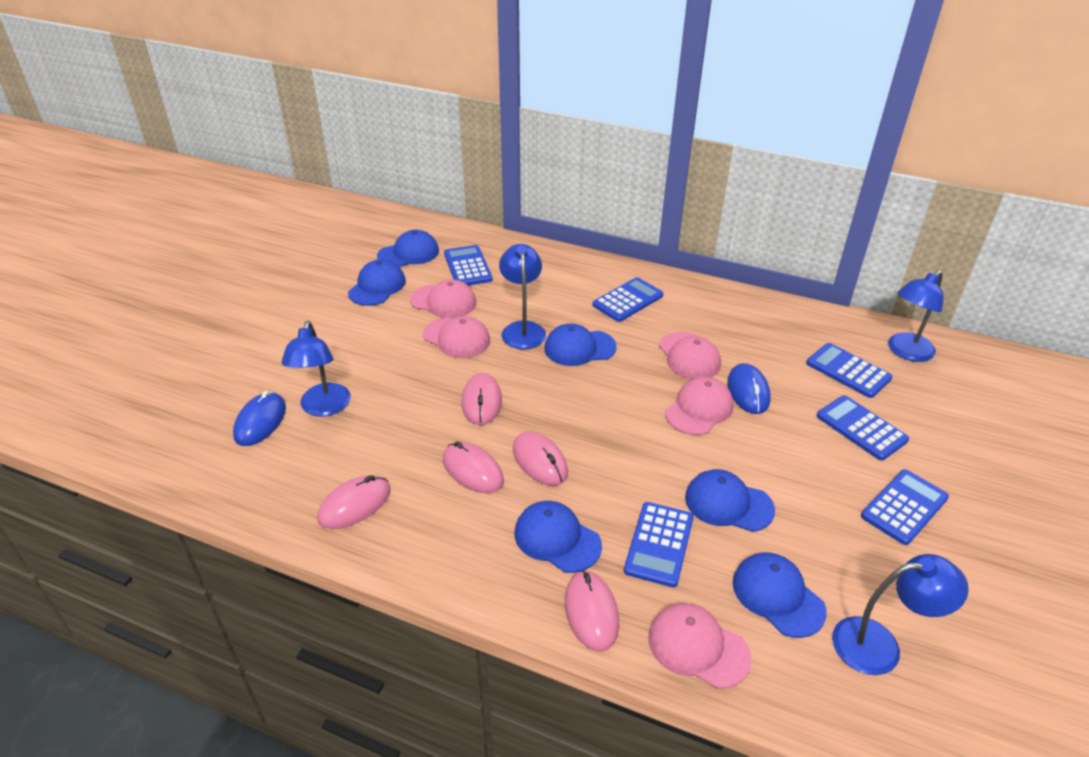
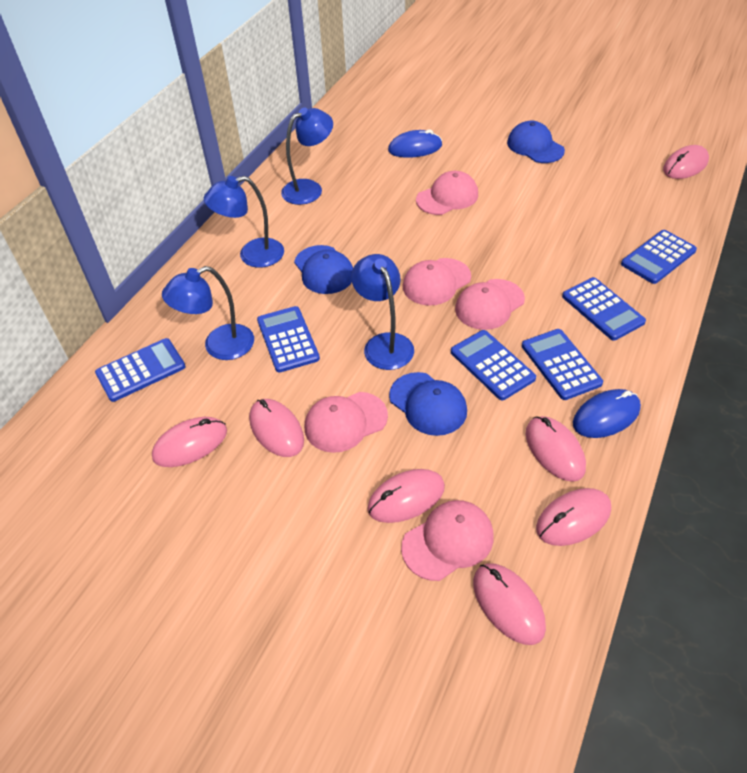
blue cap: 6 -> 3
pink mouse: 5 -> 7

